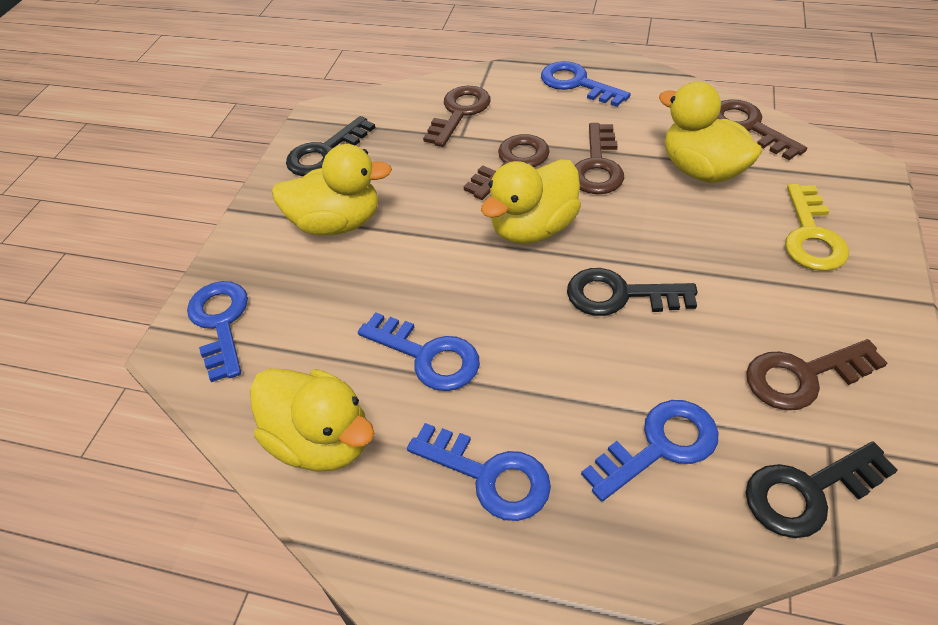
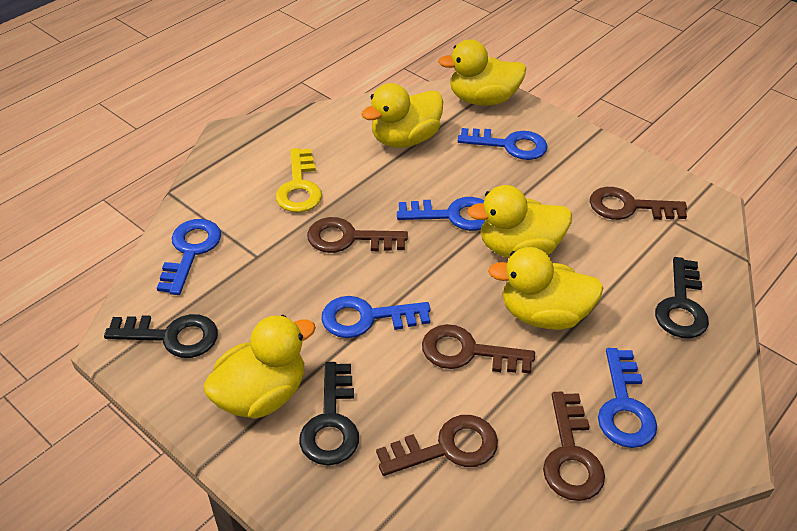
yellow duck: 4 -> 5

